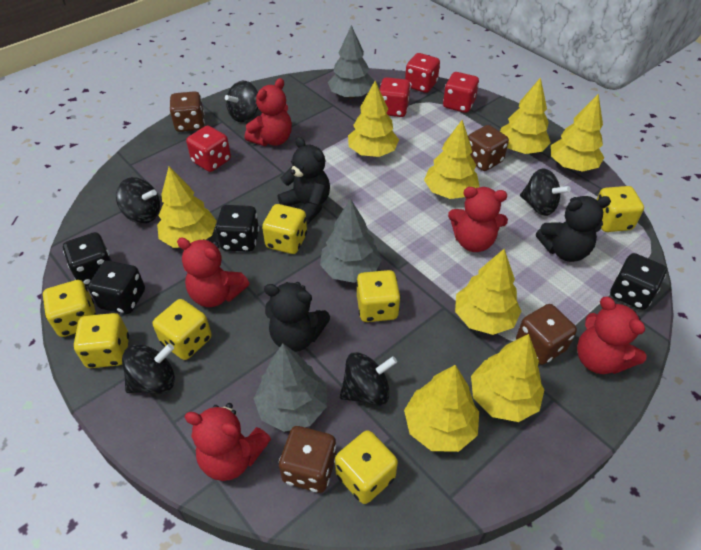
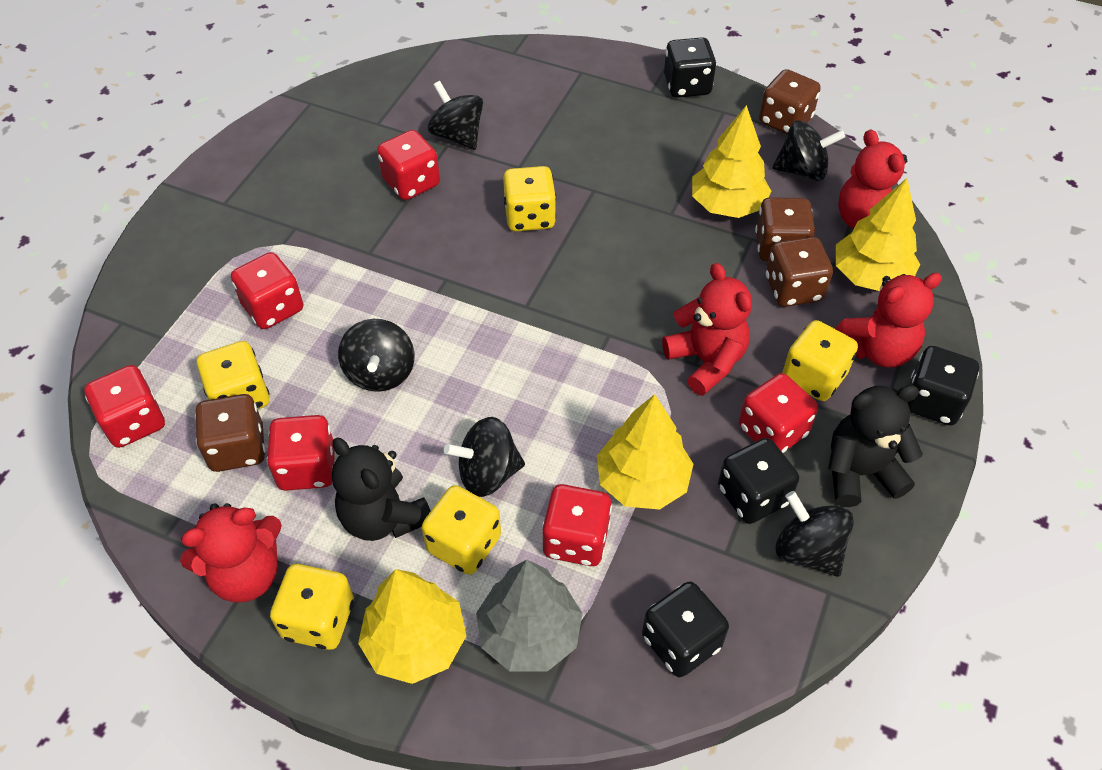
black teddy bear: 3 -> 2
grey tree: 3 -> 1
red dice: 4 -> 6
red teddy bear: 5 -> 4
yellow dice: 7 -> 5
yellow tree: 8 -> 4

